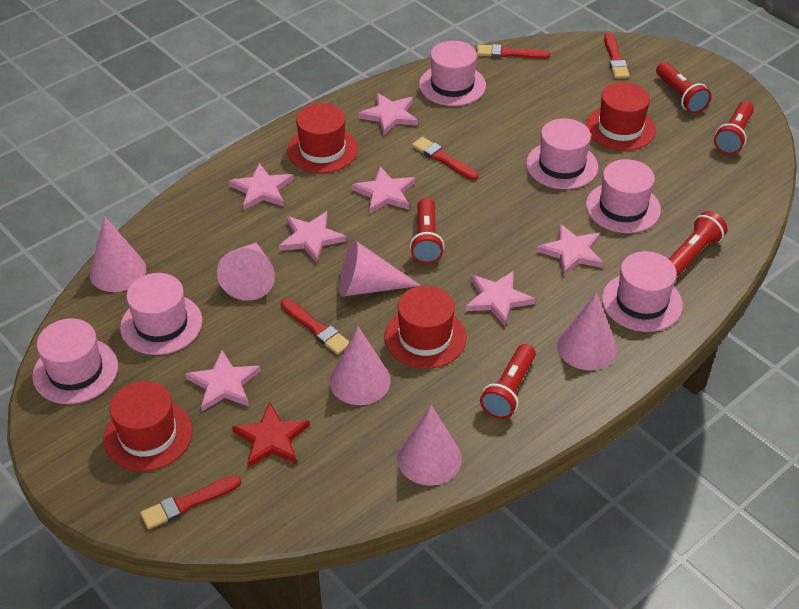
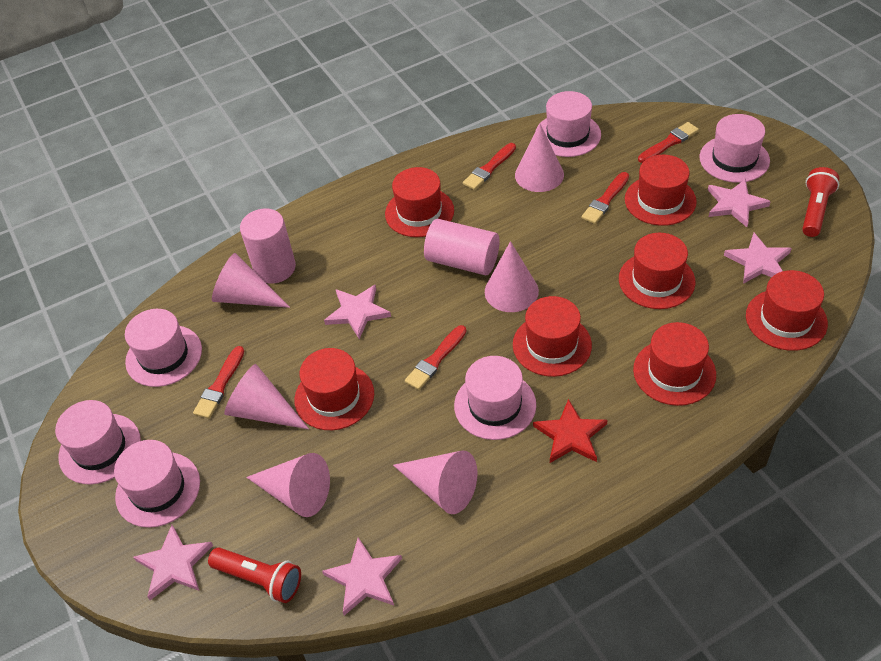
pink cylinder: 0 -> 2
pink star: 7 -> 5
red flashlight: 5 -> 2
red hat: 4 -> 7

